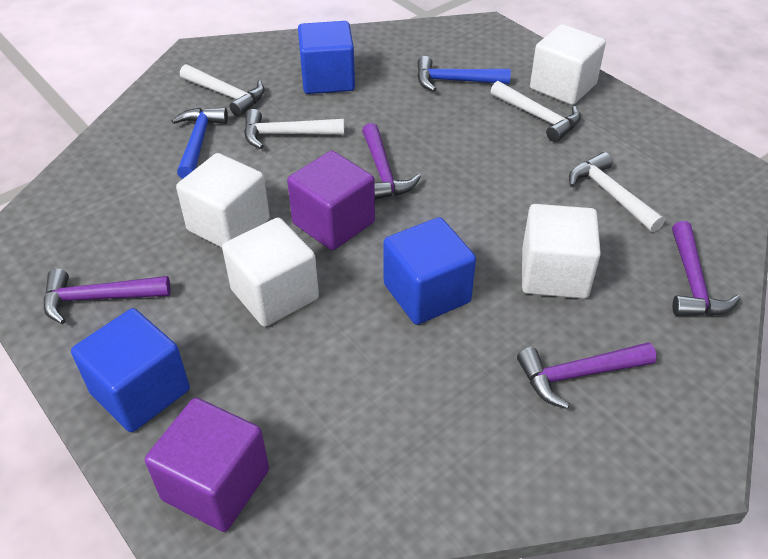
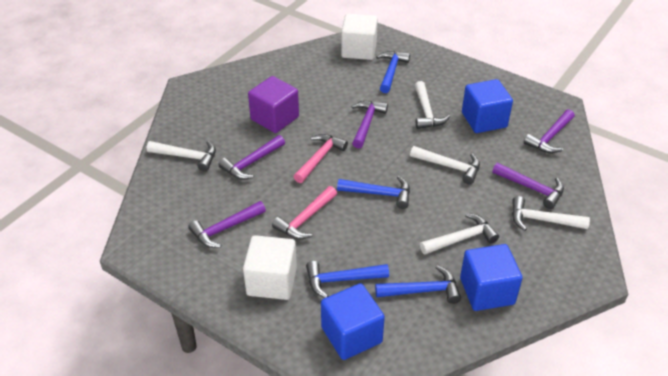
blue hammer: 2 -> 4
pink hammer: 0 -> 2
purple cube: 2 -> 1
purple hammer: 4 -> 5
white cube: 4 -> 2
white hammer: 4 -> 5

